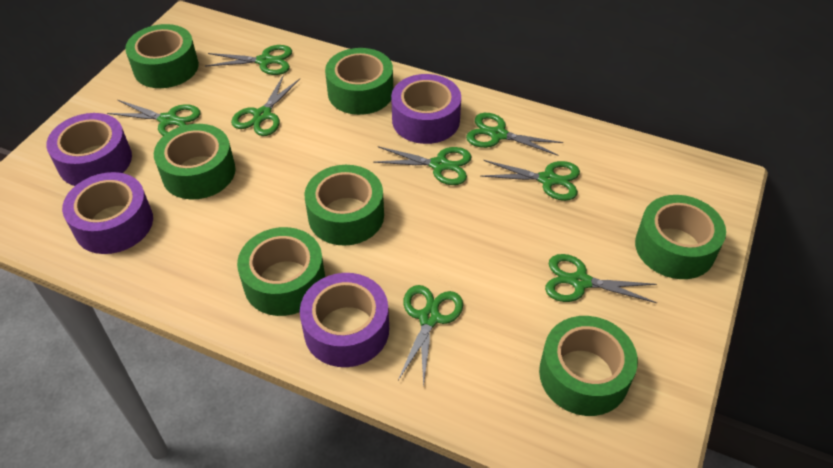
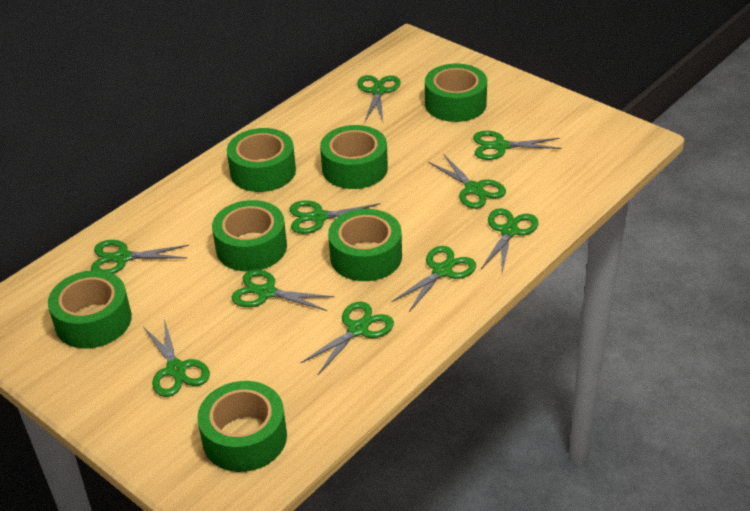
green scissors: 8 -> 10
purple tape: 4 -> 0

